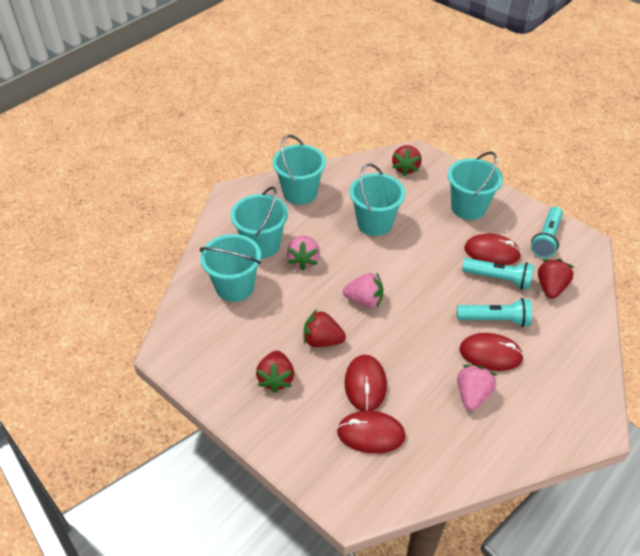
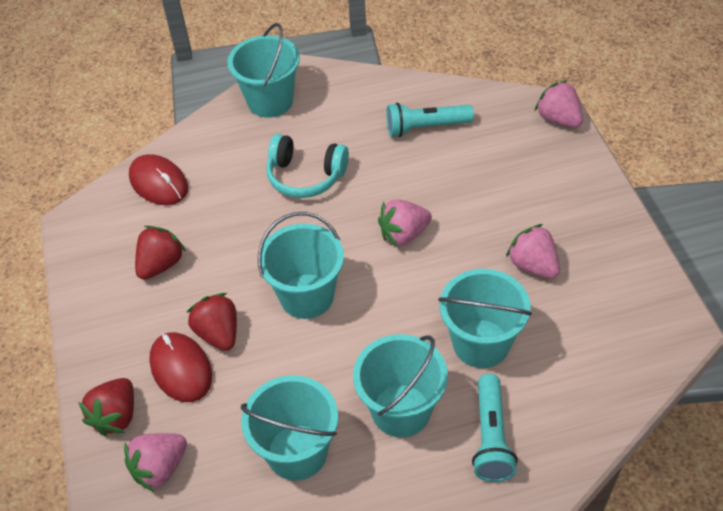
pink strawberry: 3 -> 4
red mouse: 4 -> 2
red strawberry: 4 -> 3
turquoise flashlight: 3 -> 2
turquoise headphones: 0 -> 1

